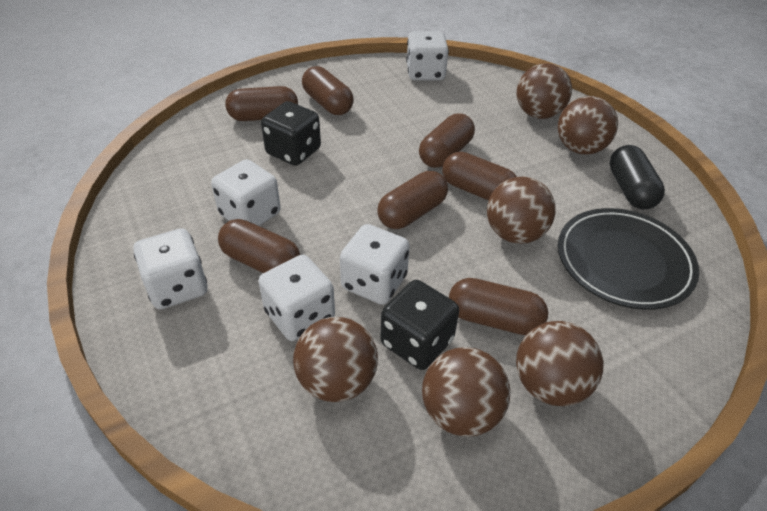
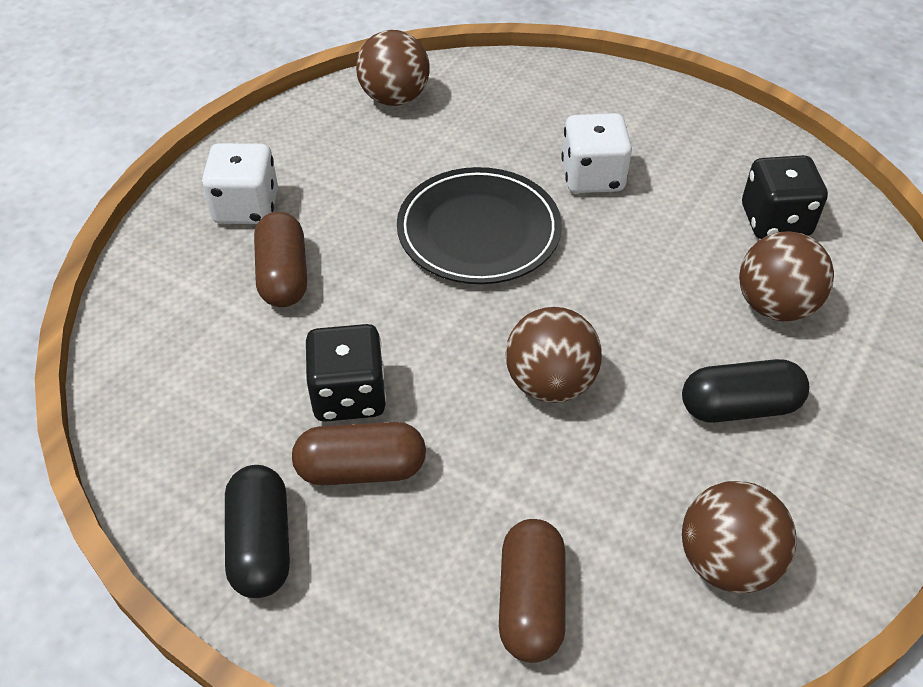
black capsule: 1 -> 2
brown ball: 6 -> 4
brown capsule: 7 -> 3
white dice: 5 -> 2

